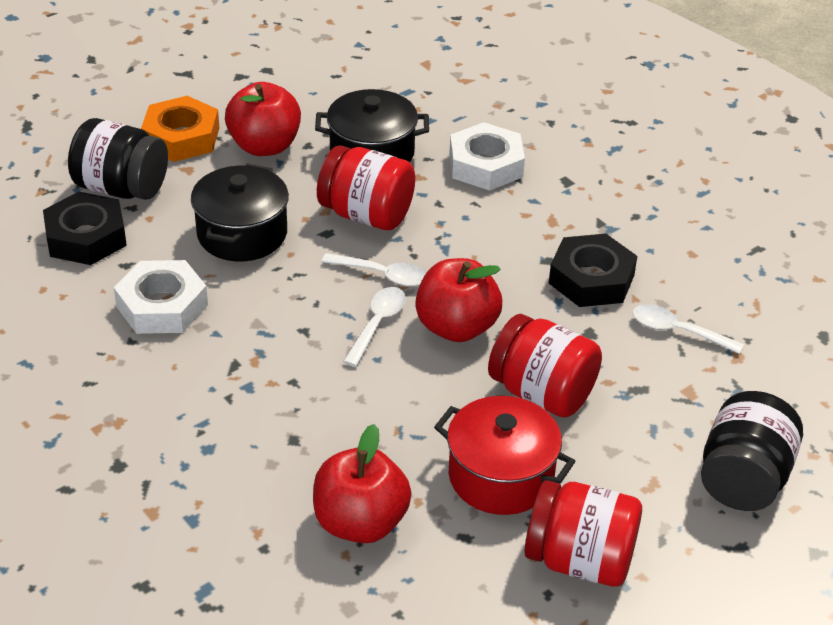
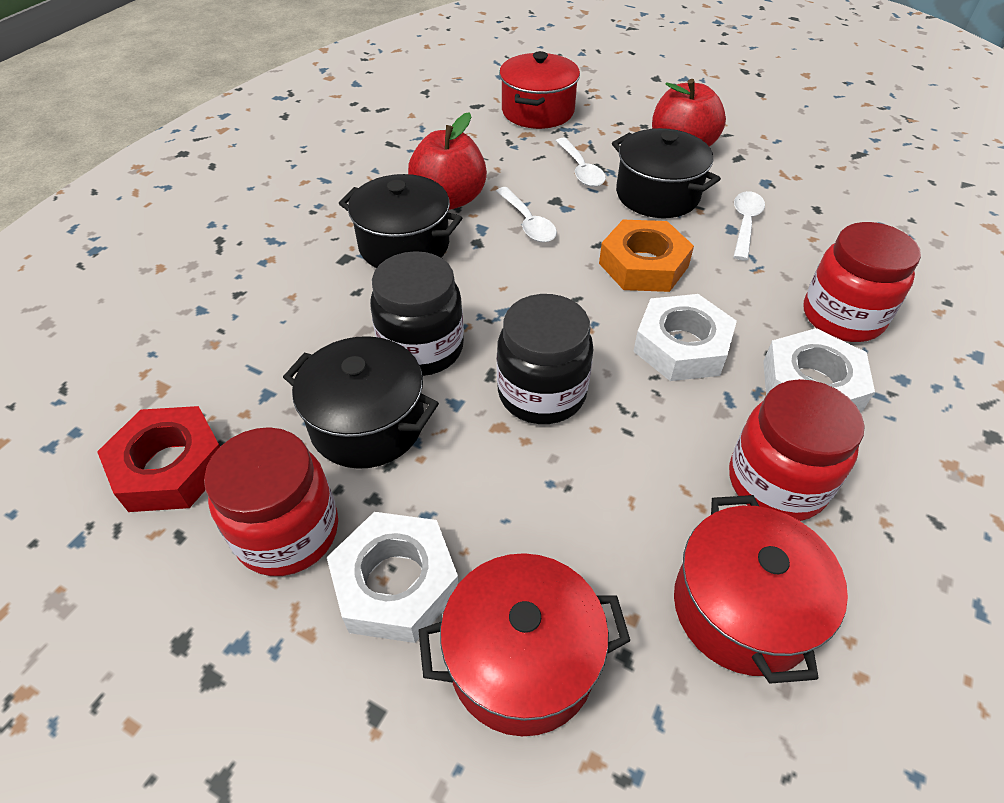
black nut: 2 -> 0
black pot: 2 -> 3
red apple: 3 -> 2
red nut: 0 -> 1
red pot: 1 -> 3
white nut: 2 -> 3

